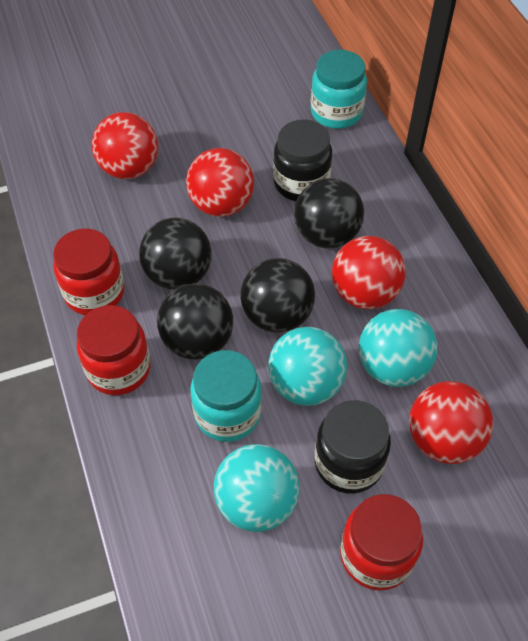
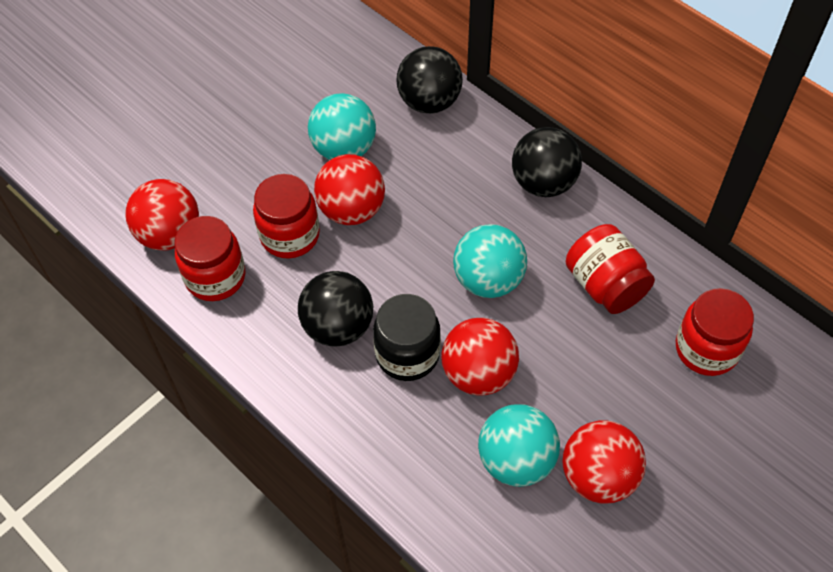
black ball: 4 -> 3
black jar: 2 -> 1
red jar: 3 -> 4
turquoise jar: 2 -> 0

